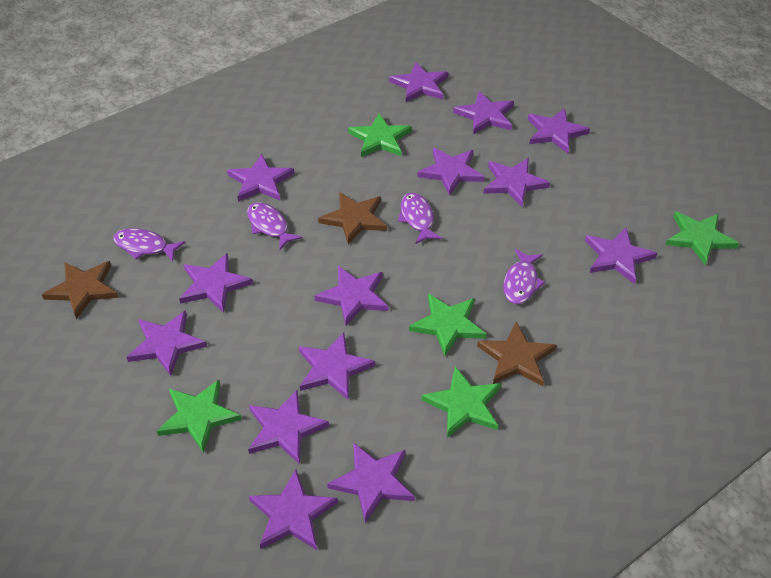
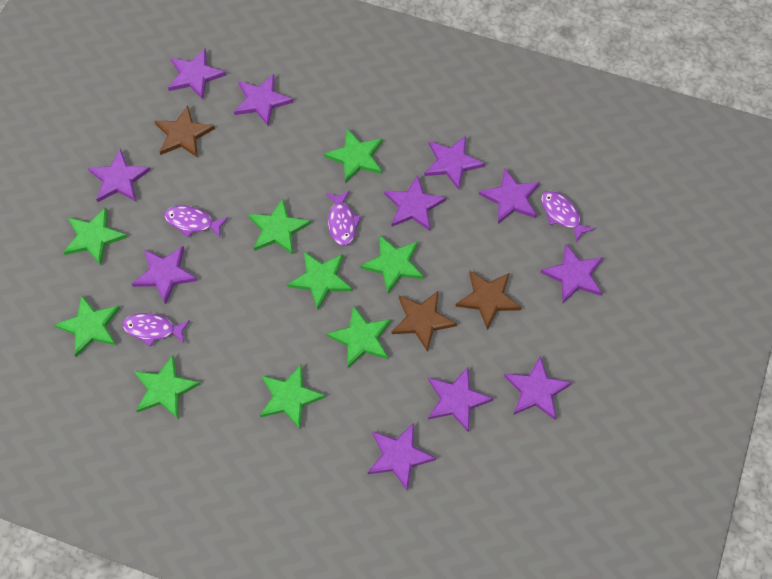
green star: 5 -> 9
purple star: 14 -> 11

